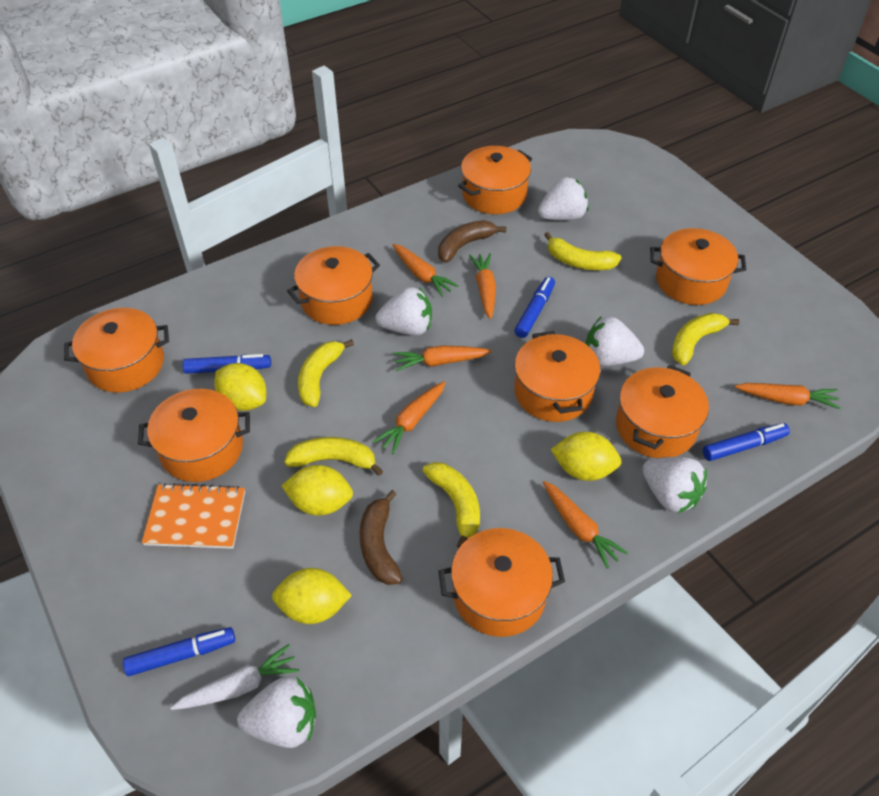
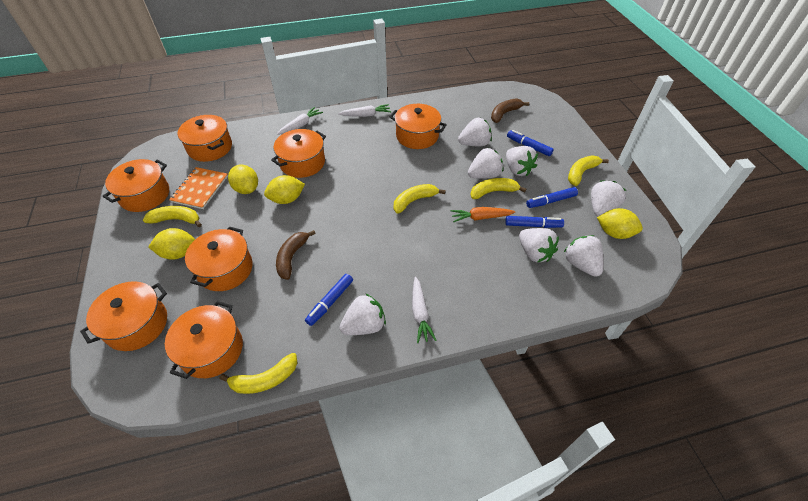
orange carrot: 6 -> 1
orange pot: 8 -> 7
white carrot: 1 -> 3
white strawberry: 5 -> 7

